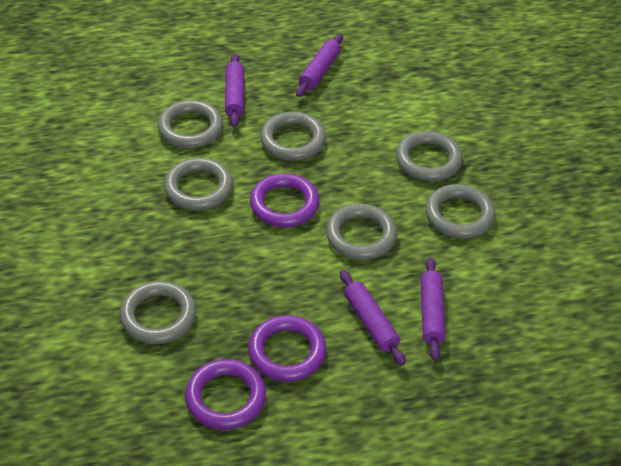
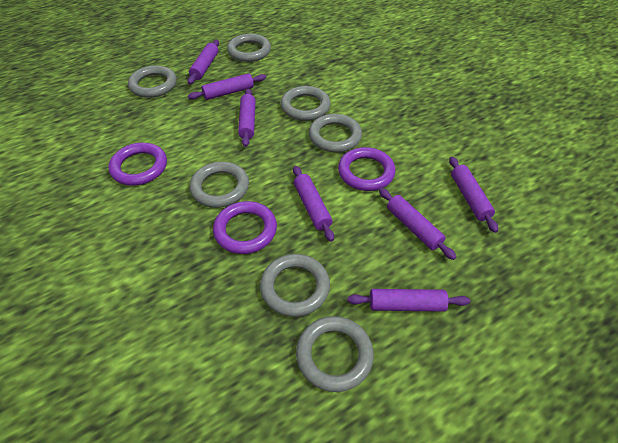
purple rolling pin: 4 -> 7

